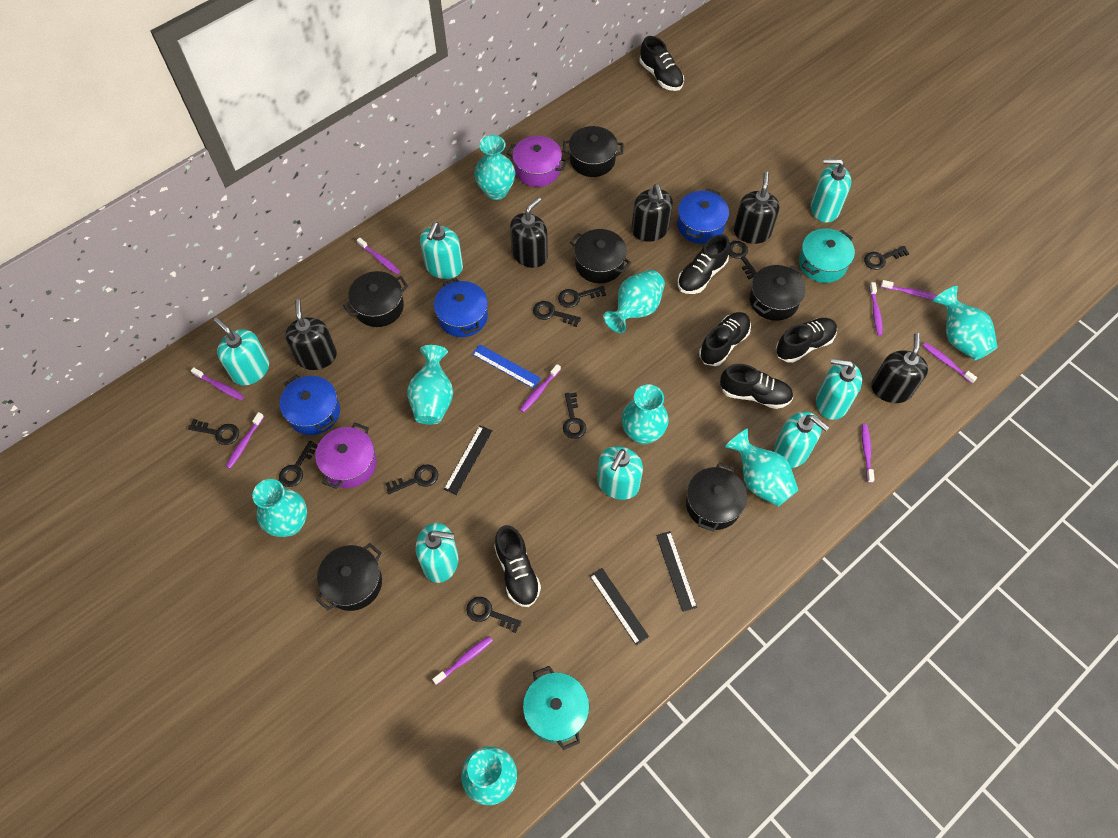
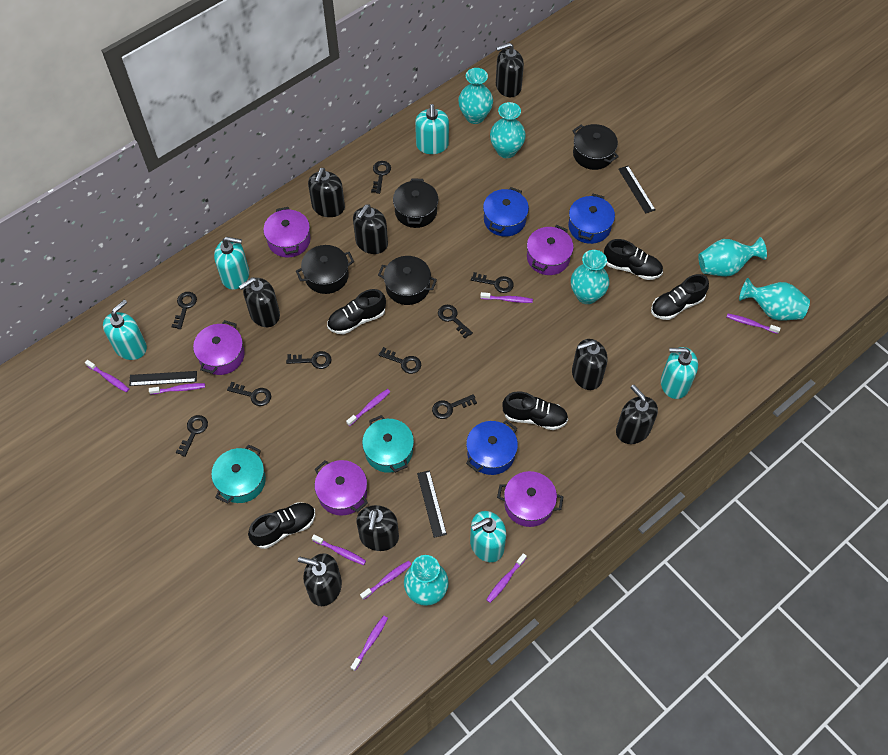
black pot: 6 -> 4
black shoe: 6 -> 5
black soap dispenser: 5 -> 8
blue ruler: 1 -> 0
purple pot: 2 -> 5
turquoise soap dispenser: 7 -> 5
turquoise vase: 8 -> 6

